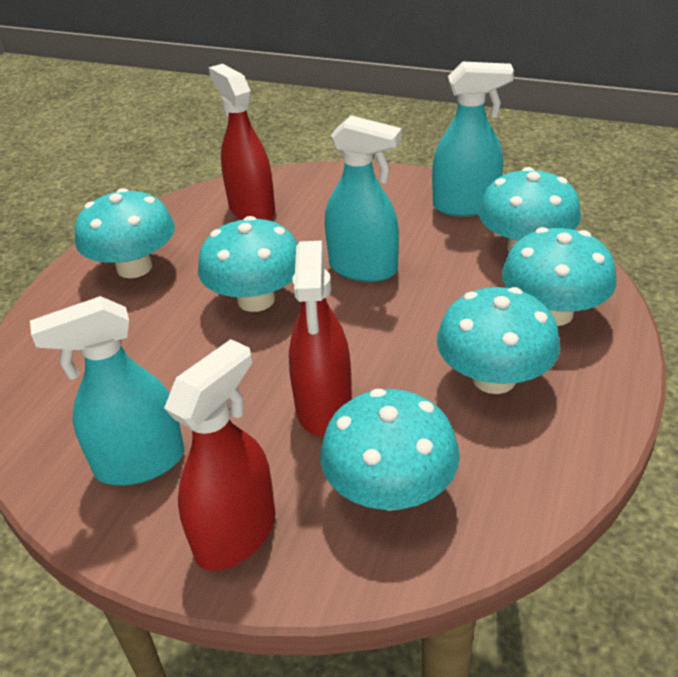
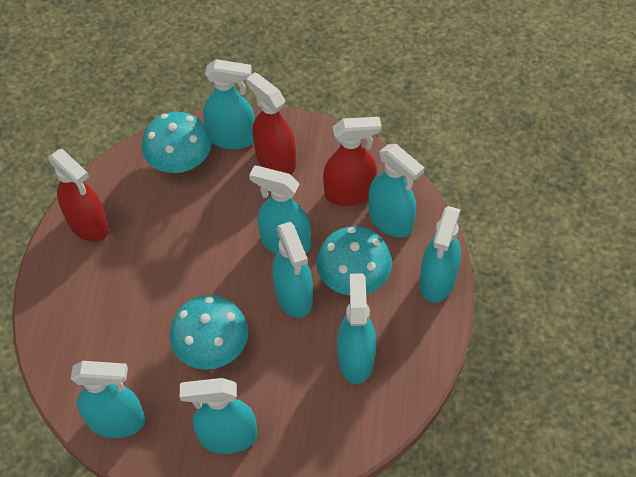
turquoise mushroom: 6 -> 3
turquoise spray bottle: 3 -> 8

